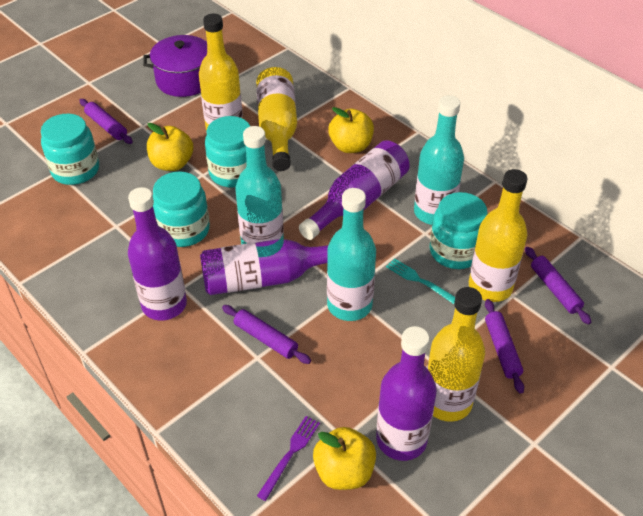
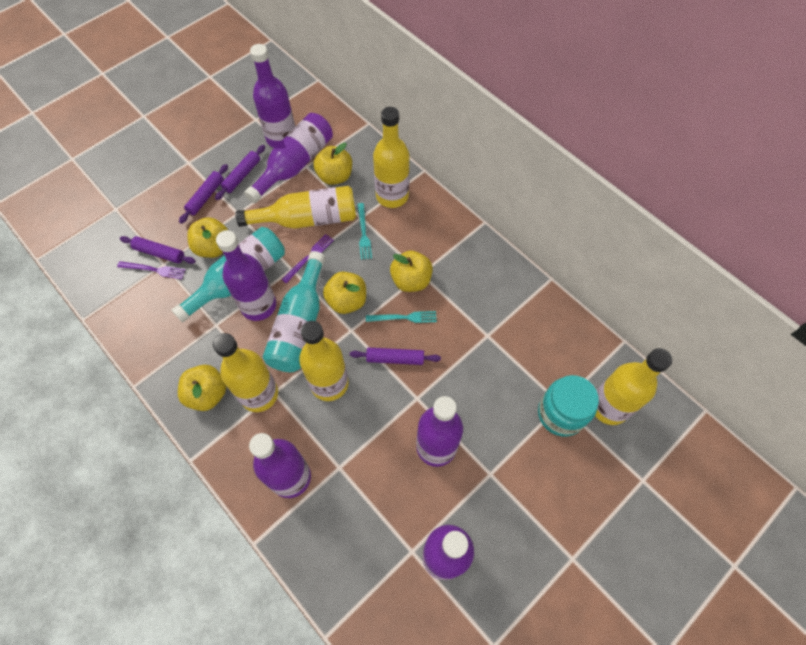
purple bottle: 4 -> 6
purple fork: 1 -> 2
purple pot: 1 -> 0
turquoise bottle: 3 -> 2
turquoise fork: 1 -> 2
turquoise jar: 4 -> 1
yellow apple: 3 -> 5
yellow bottle: 4 -> 5

